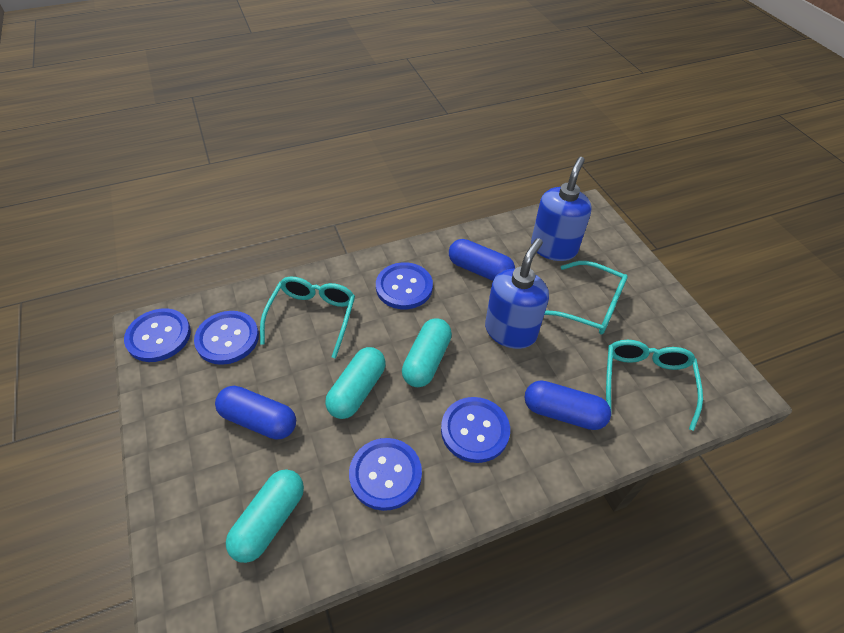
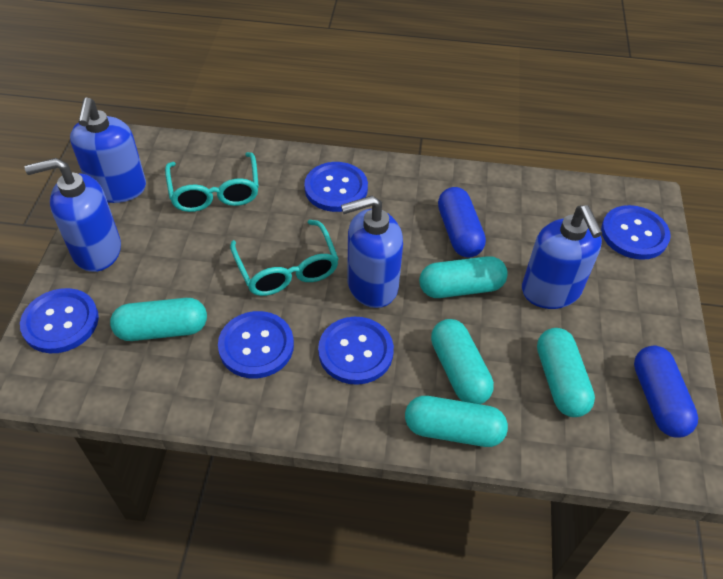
blue capsule: 3 -> 2
blue soap dispenser: 2 -> 4
turquoise capsule: 3 -> 5
turquoise glasses: 3 -> 2

